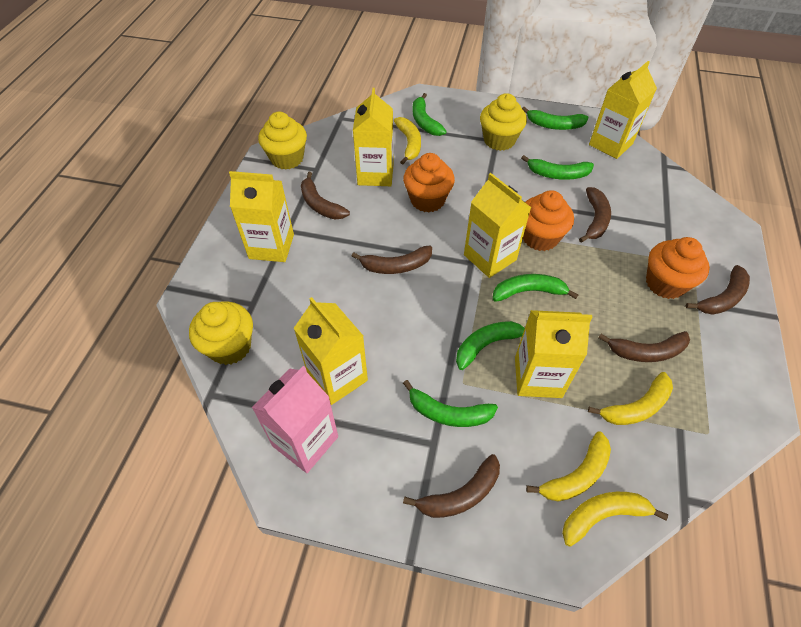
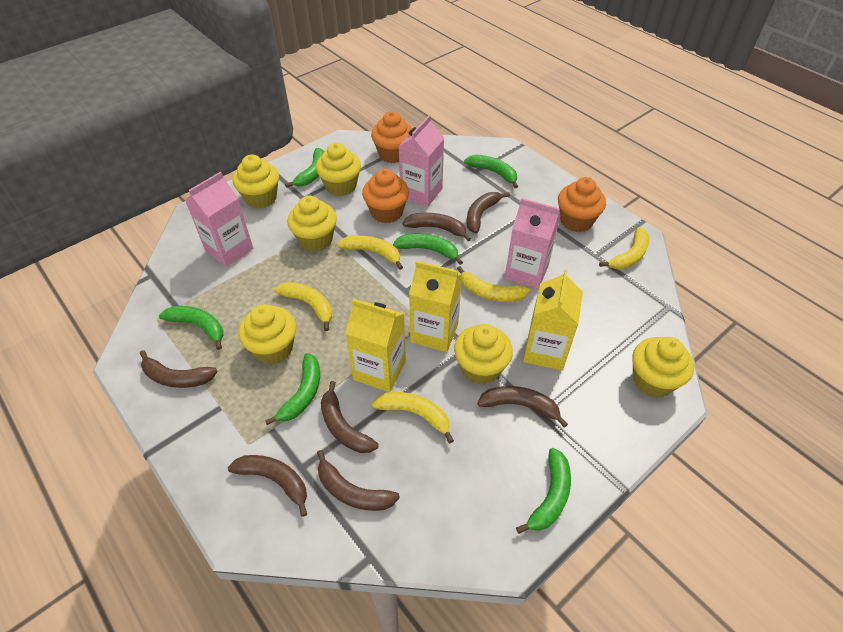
brown banana: 6 -> 7
pink carton: 1 -> 3
yellow banana: 4 -> 5
yellow carton: 6 -> 3
yellow cupcake: 3 -> 6

